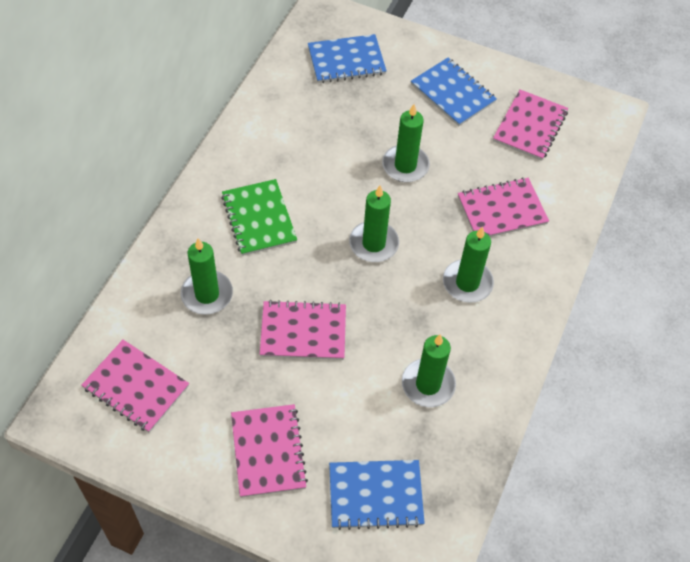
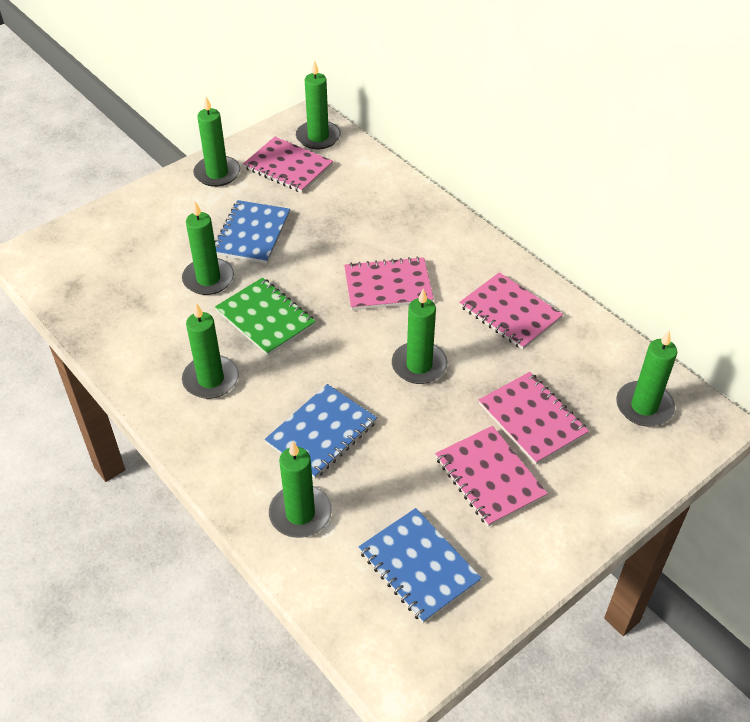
green candle: 5 -> 7

